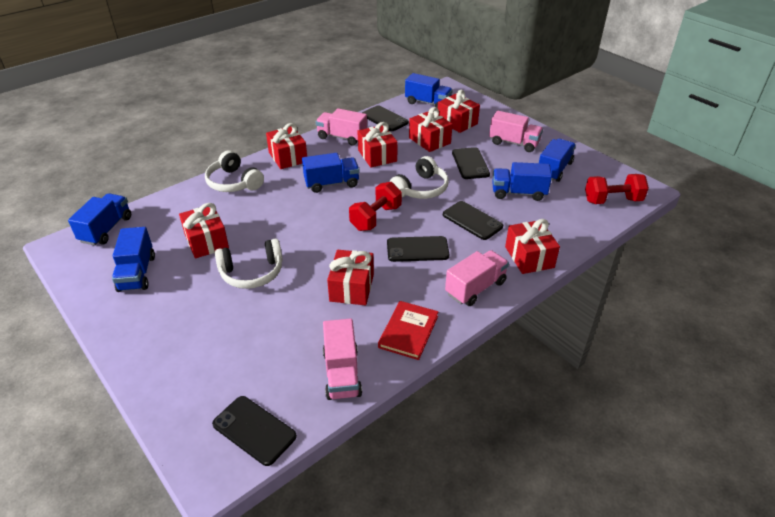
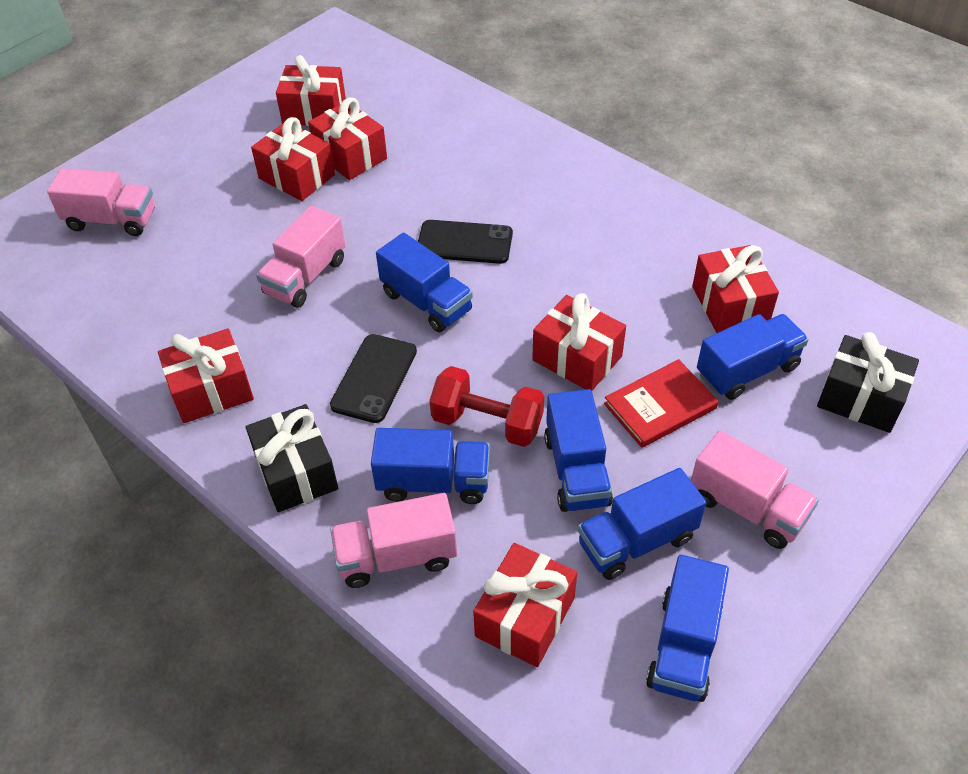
black gift: 0 -> 2
black phone: 5 -> 2
red dumbbell: 2 -> 1
white headphones: 3 -> 0

